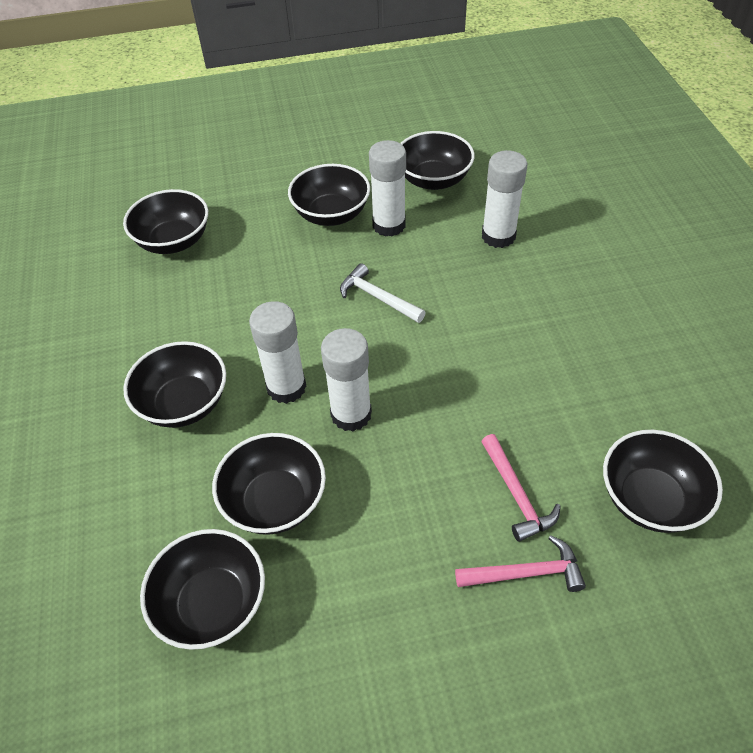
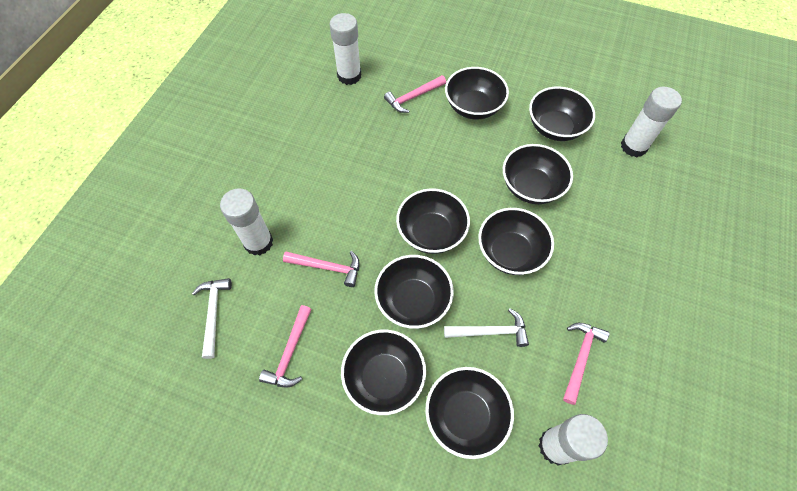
black bowl: 7 -> 8
pink hammer: 2 -> 4
white hammer: 1 -> 2

